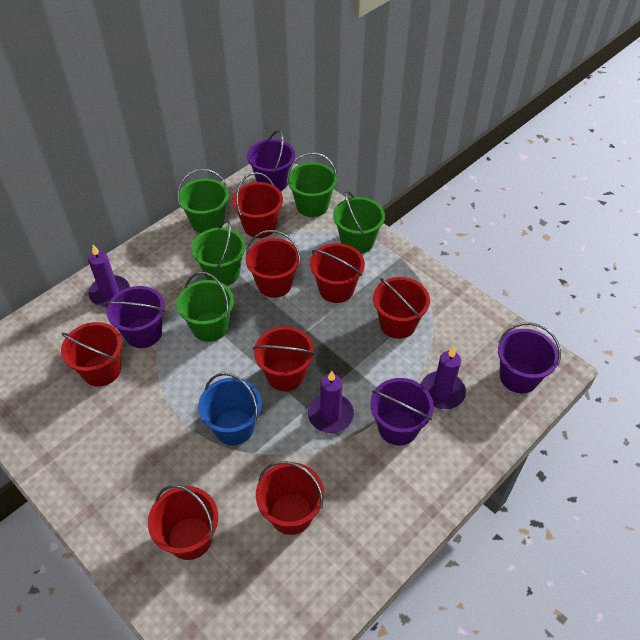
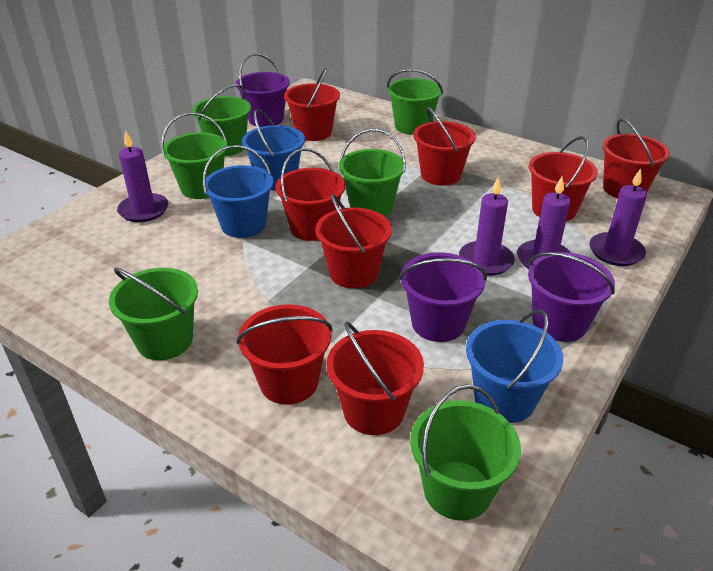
blue bucket: 1 -> 3
green bucket: 5 -> 6
purple bucket: 4 -> 3
purple candle: 3 -> 4

